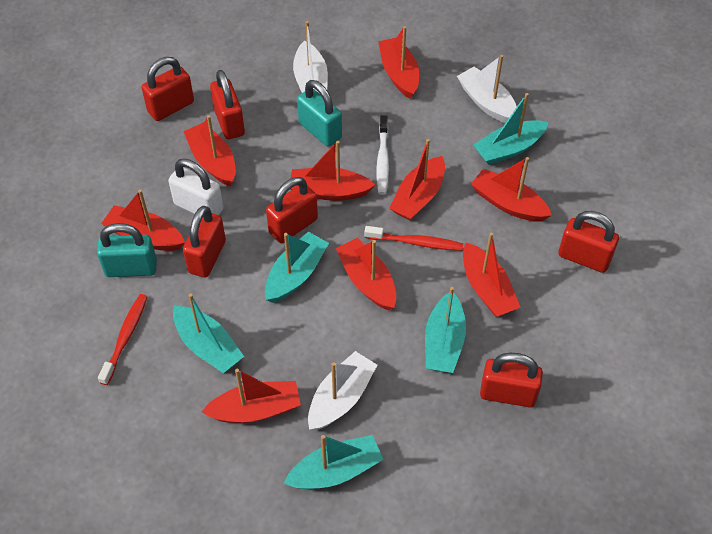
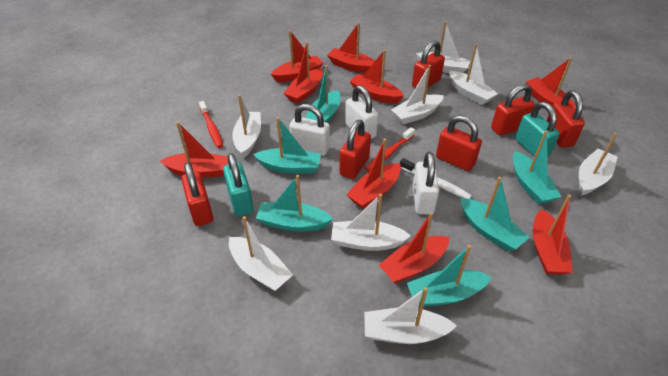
turquoise boat: 5 -> 6
white boat: 3 -> 8
white padlock: 1 -> 3

